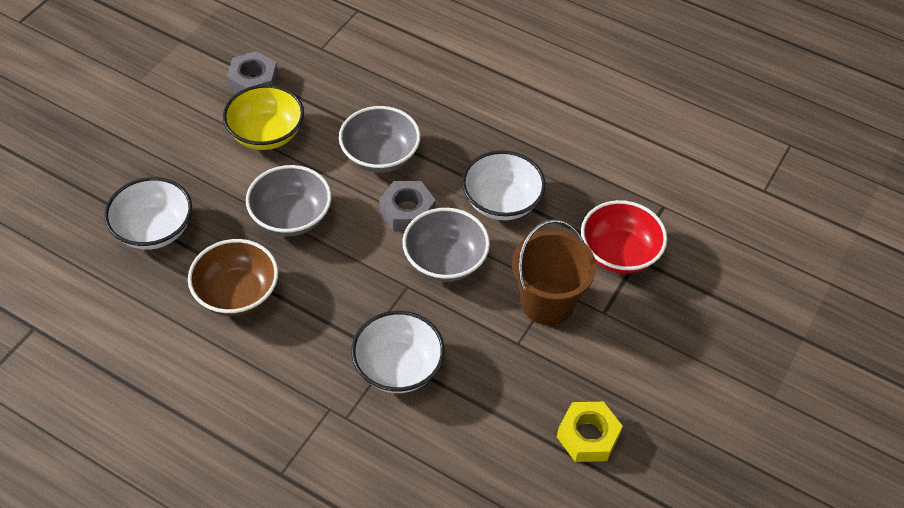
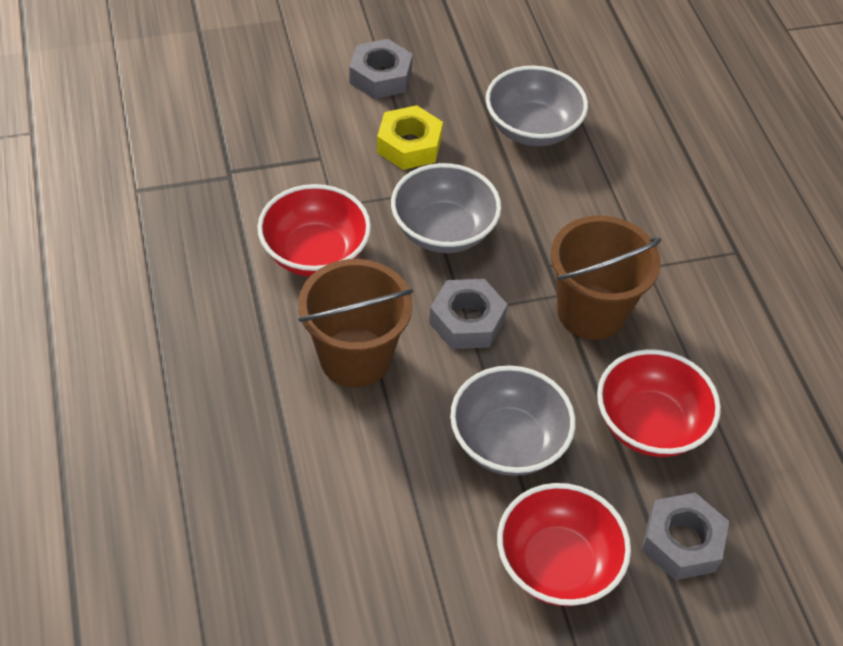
brown bowl: 1 -> 0
brown bucket: 1 -> 2
grey nut: 2 -> 3
red bowl: 1 -> 3
white bowl: 3 -> 0
yellow bowl: 1 -> 0

